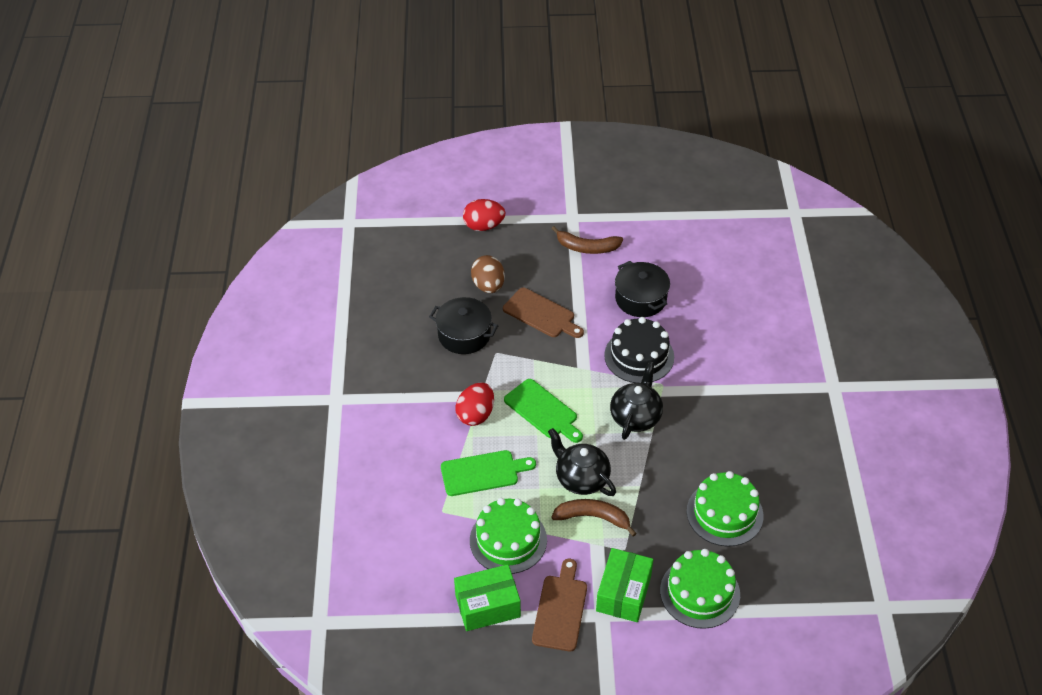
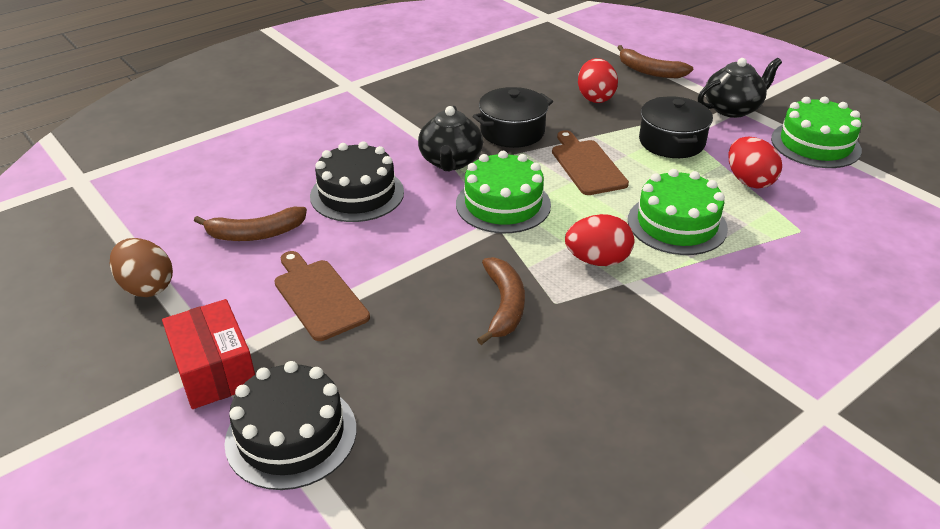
black cake: 1 -> 2
brown banana: 2 -> 3
green box: 2 -> 0
green cutting board: 2 -> 0
red box: 0 -> 1
red egg: 2 -> 3

